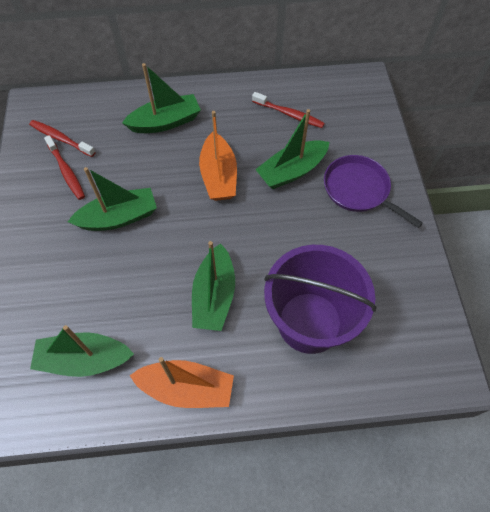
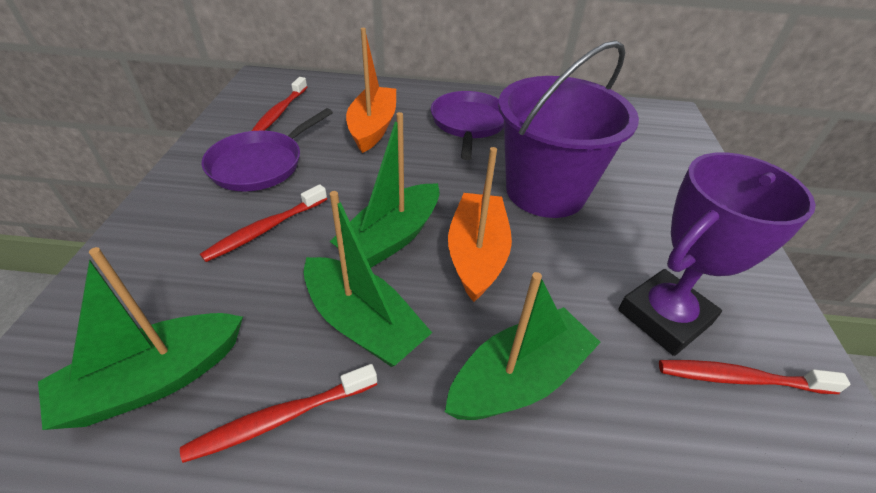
green boat: 5 -> 4
purple pan: 1 -> 2
purple trophy: 0 -> 1
red toothbrush: 3 -> 4

